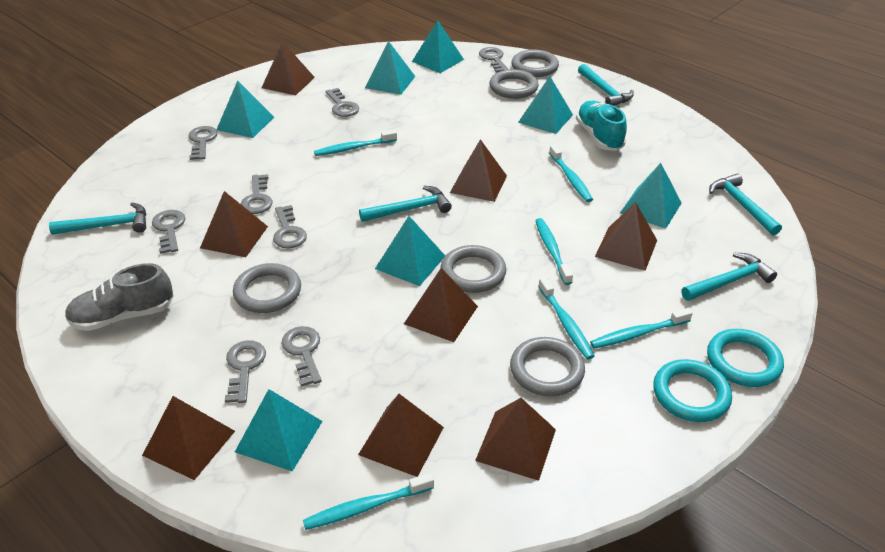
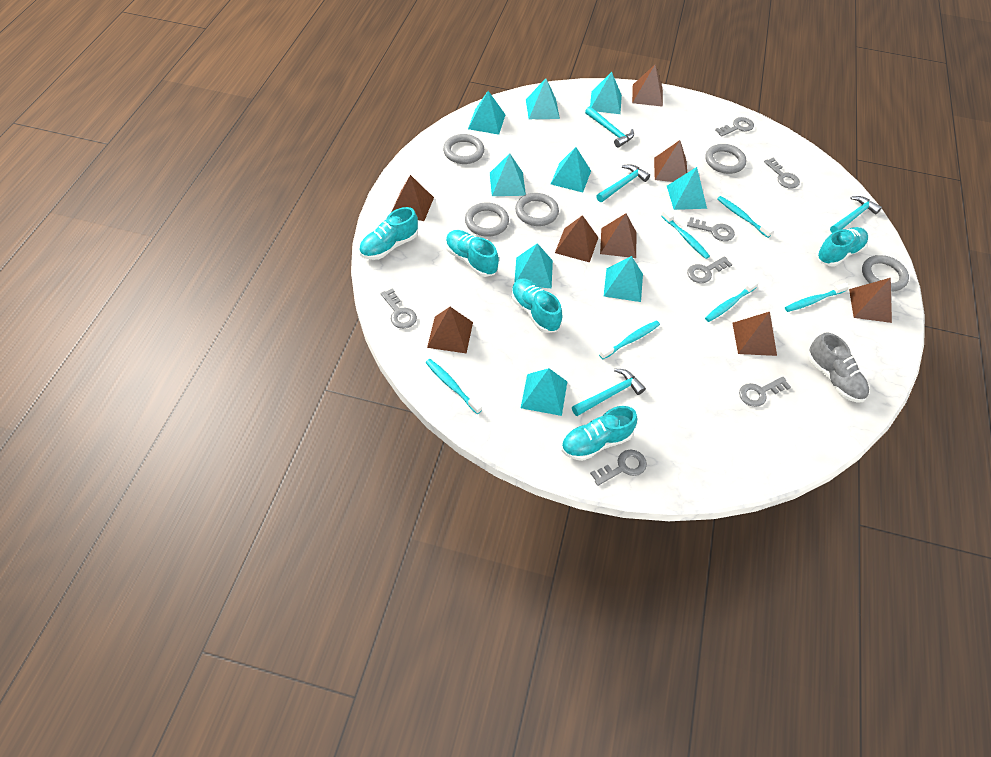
grey key: 8 -> 7
turquoise hammer: 5 -> 4
turquoise pyramid: 7 -> 9
turquoise ring: 2 -> 0
turquoise shoe: 1 -> 5

